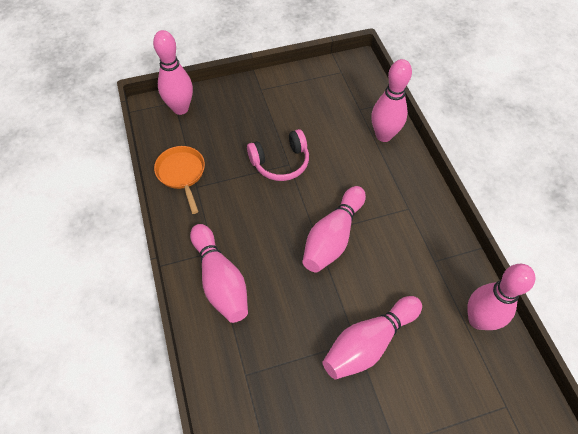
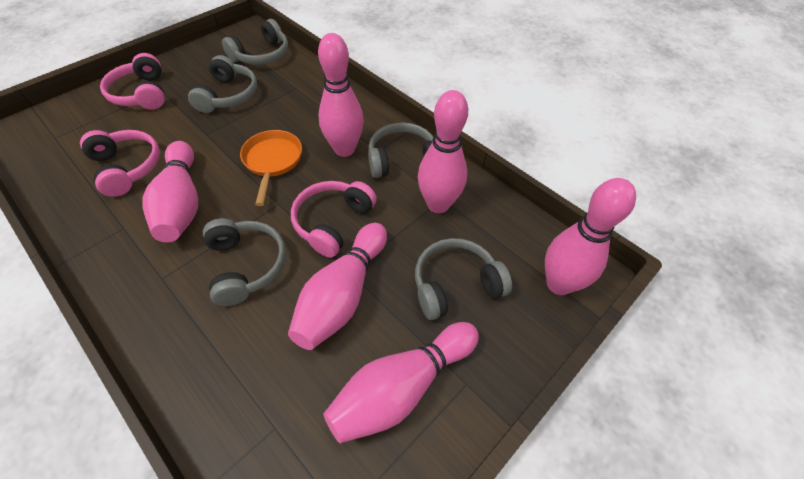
grey headphones: 0 -> 5
pink headphones: 1 -> 3

